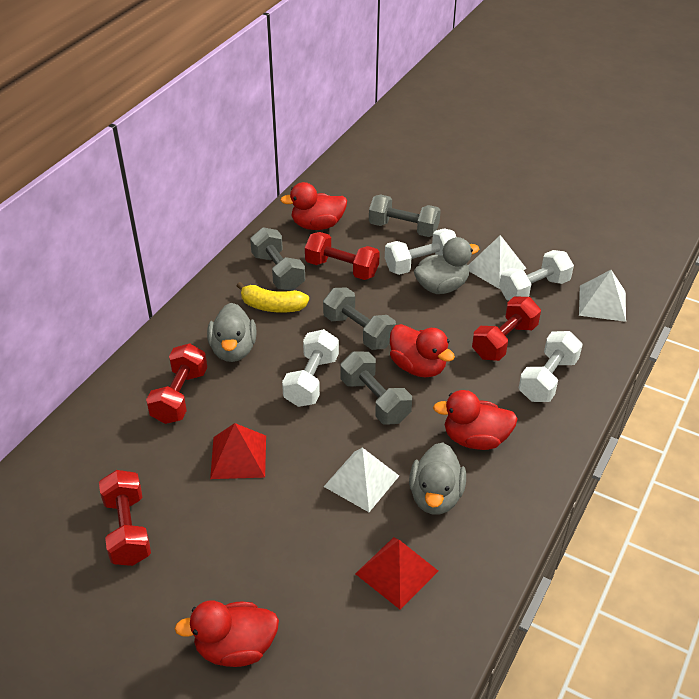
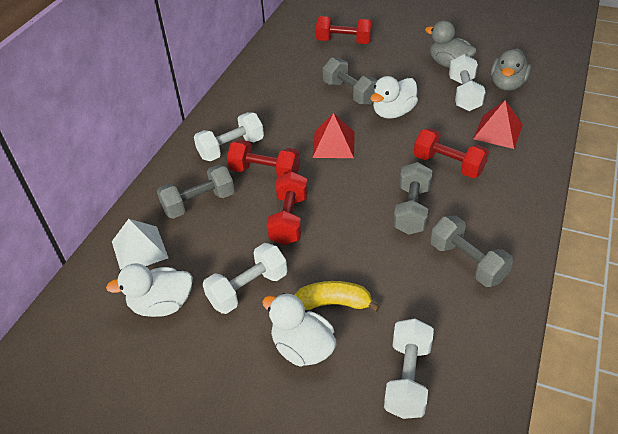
grey duck: 3 -> 2
red duck: 4 -> 0
white duck: 0 -> 3
white pyramid: 3 -> 1

